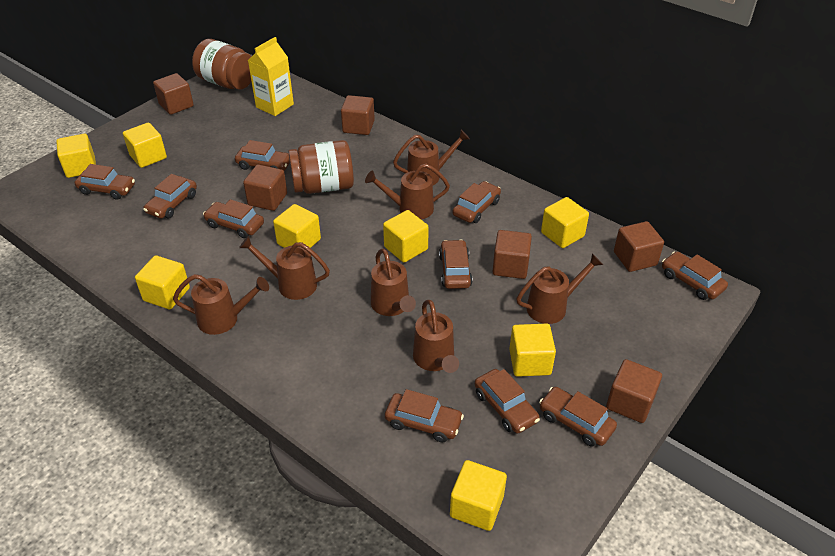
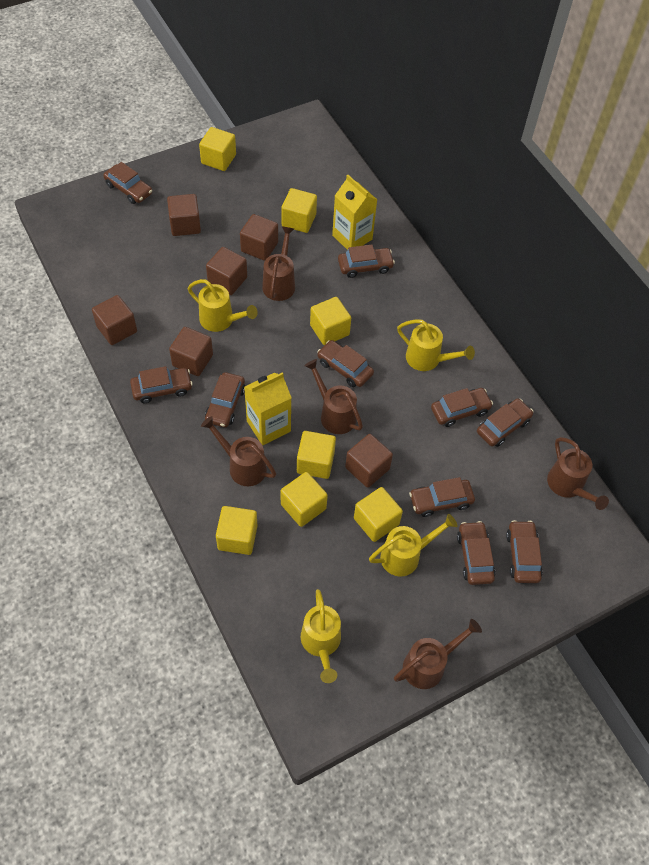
brown jar: 2 -> 0
brown watering can: 7 -> 5
yellow carton: 1 -> 2
yellow cube: 8 -> 7
yellow watering can: 0 -> 4

